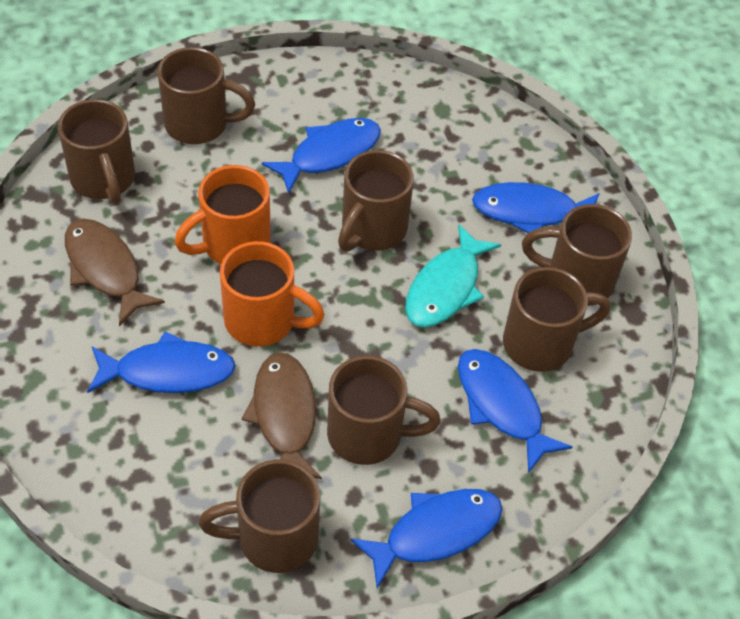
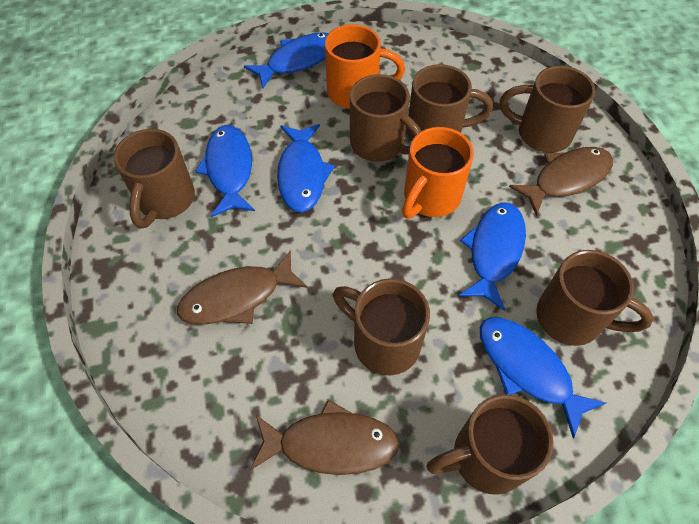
brown fish: 2 -> 3
turquoise fish: 1 -> 0

